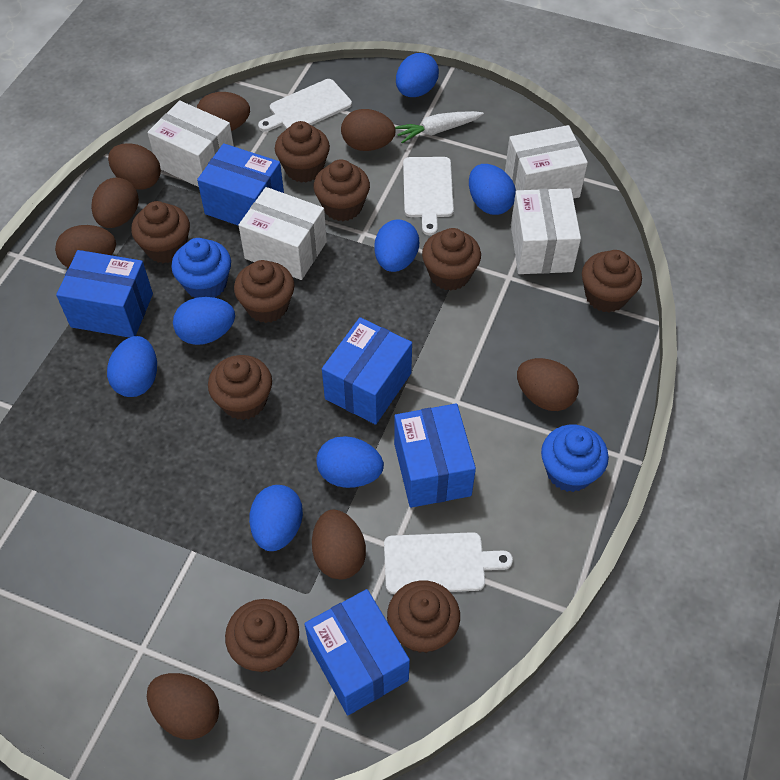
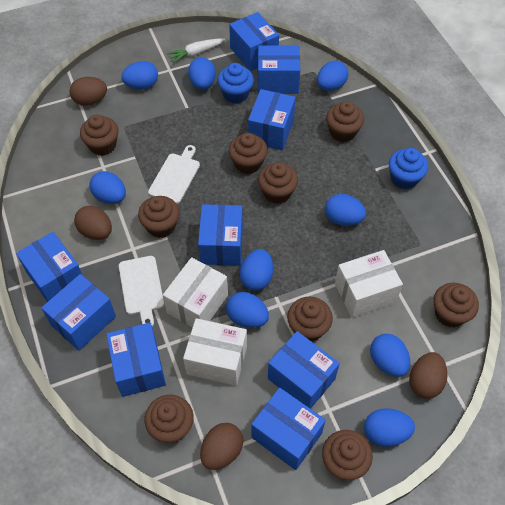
blue box: 5 -> 9
blue egg: 7 -> 9
brown egg: 8 -> 4
white box: 4 -> 3
white cutting board: 3 -> 2

